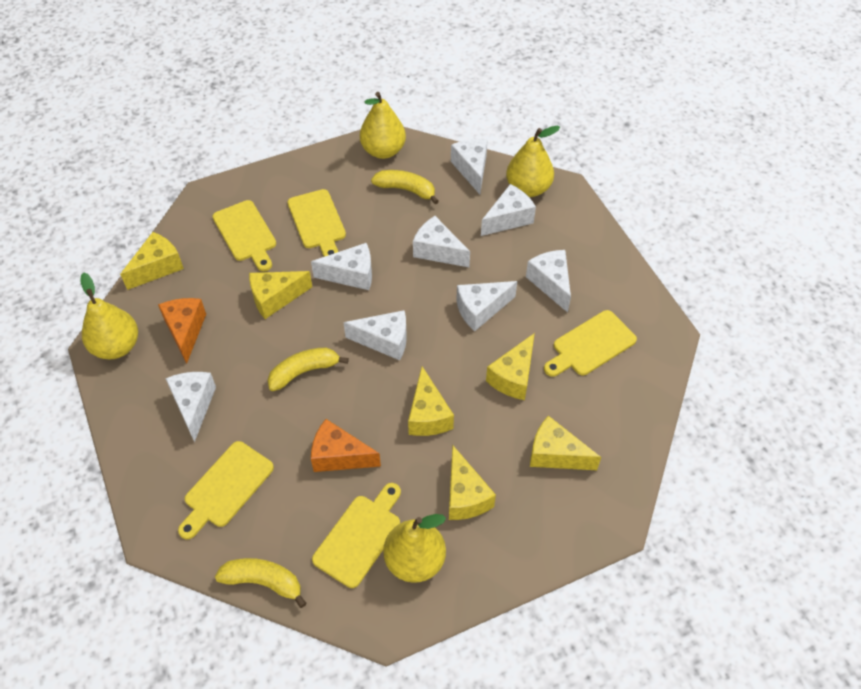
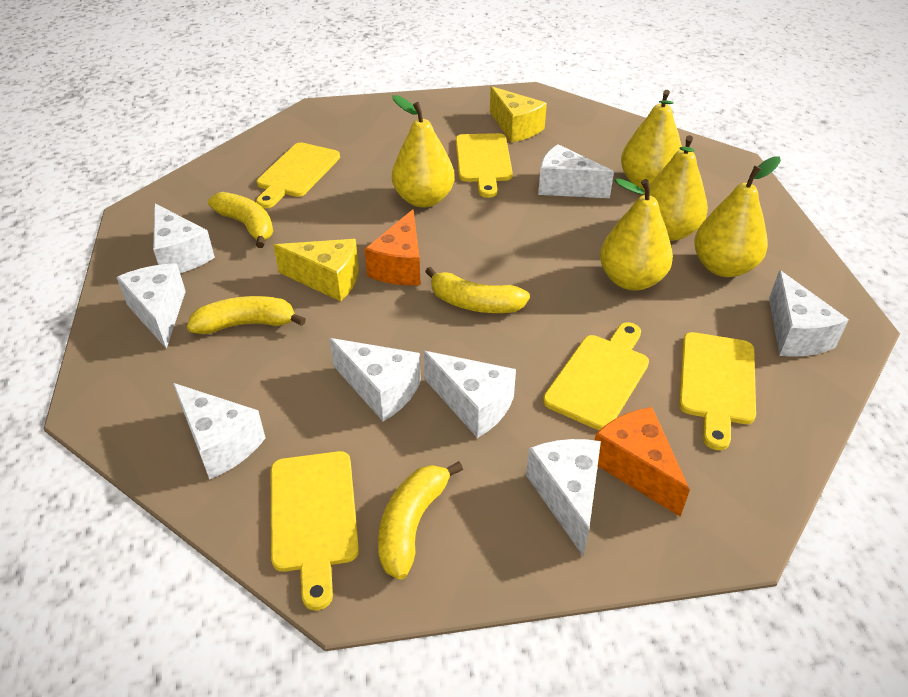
yellow banana: 3 -> 4
yellow cheese: 6 -> 2
yellow pear: 4 -> 5

